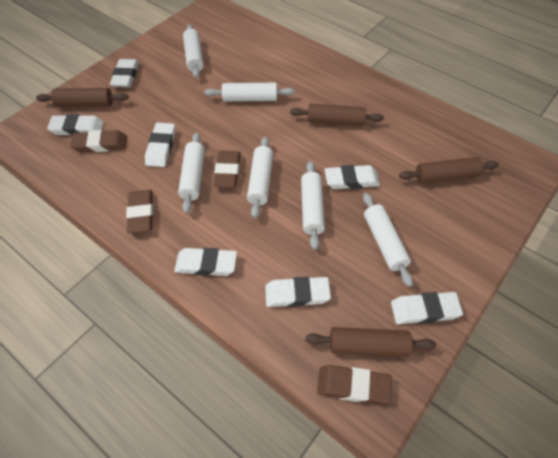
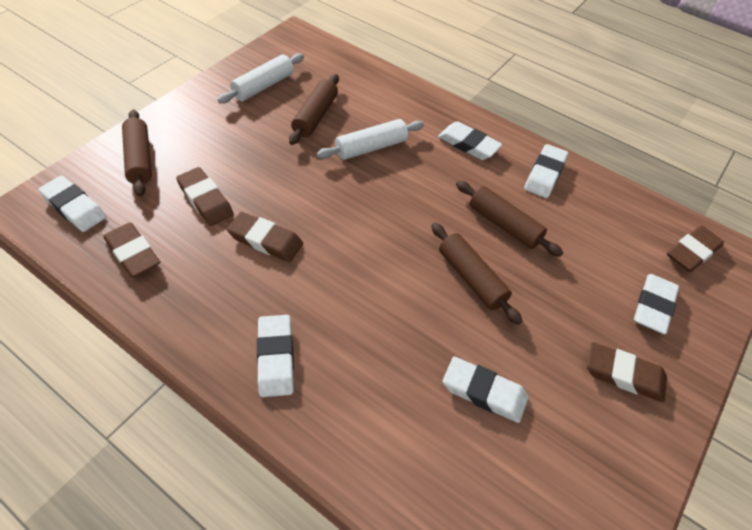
brown eraser: 4 -> 5
white eraser: 7 -> 6
white rolling pin: 6 -> 2

